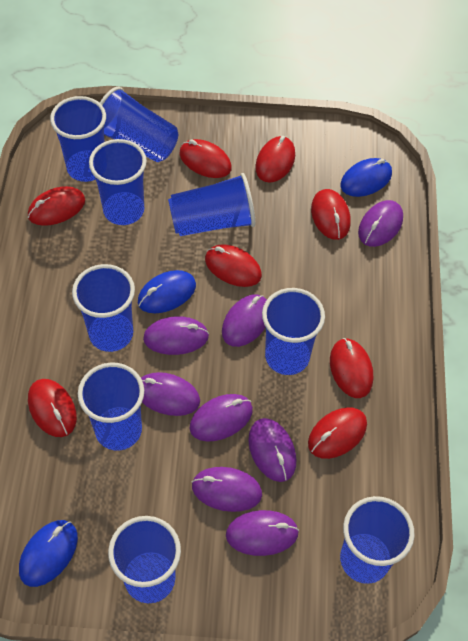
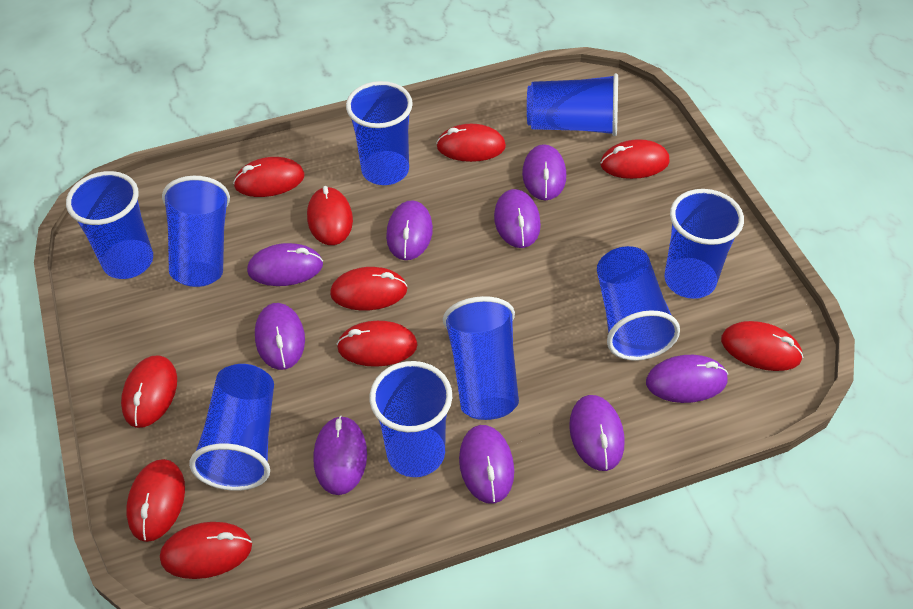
blue mouse: 3 -> 0
purple mouse: 8 -> 9
red mouse: 8 -> 10

